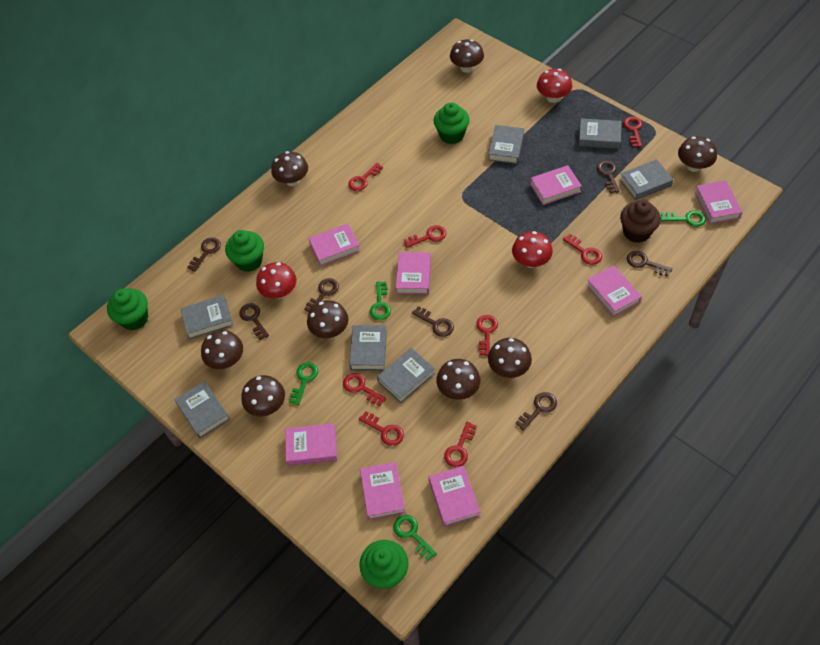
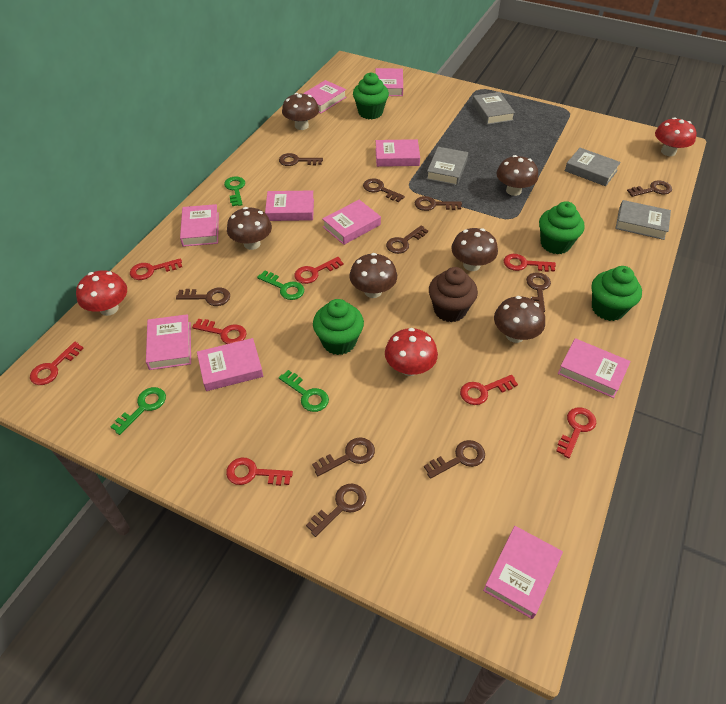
brown key: 7 -> 10
brown mushroom: 8 -> 6
grey book: 7 -> 4
pink book: 8 -> 10

